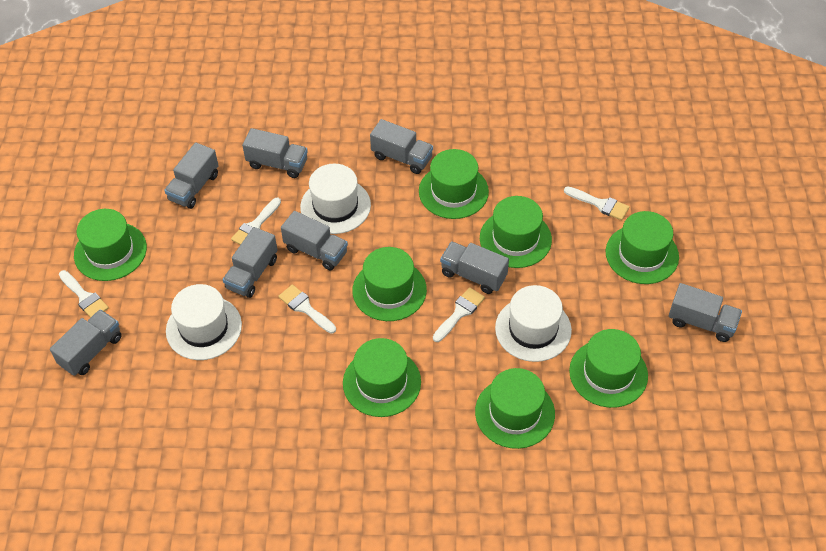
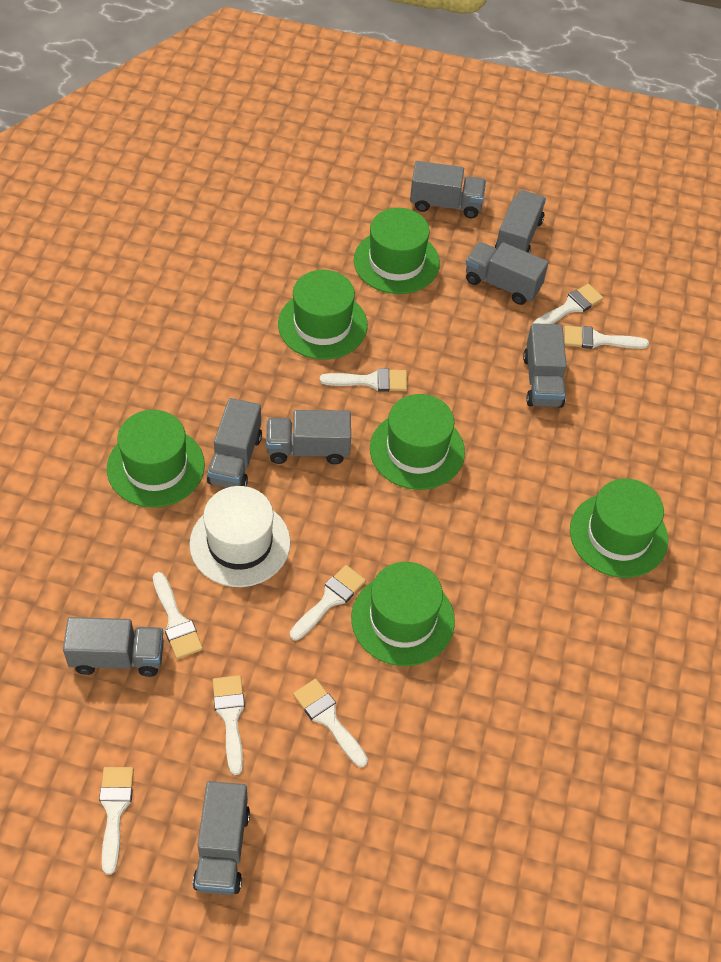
green hat: 8 -> 6
white brush: 5 -> 8
white hat: 3 -> 1

